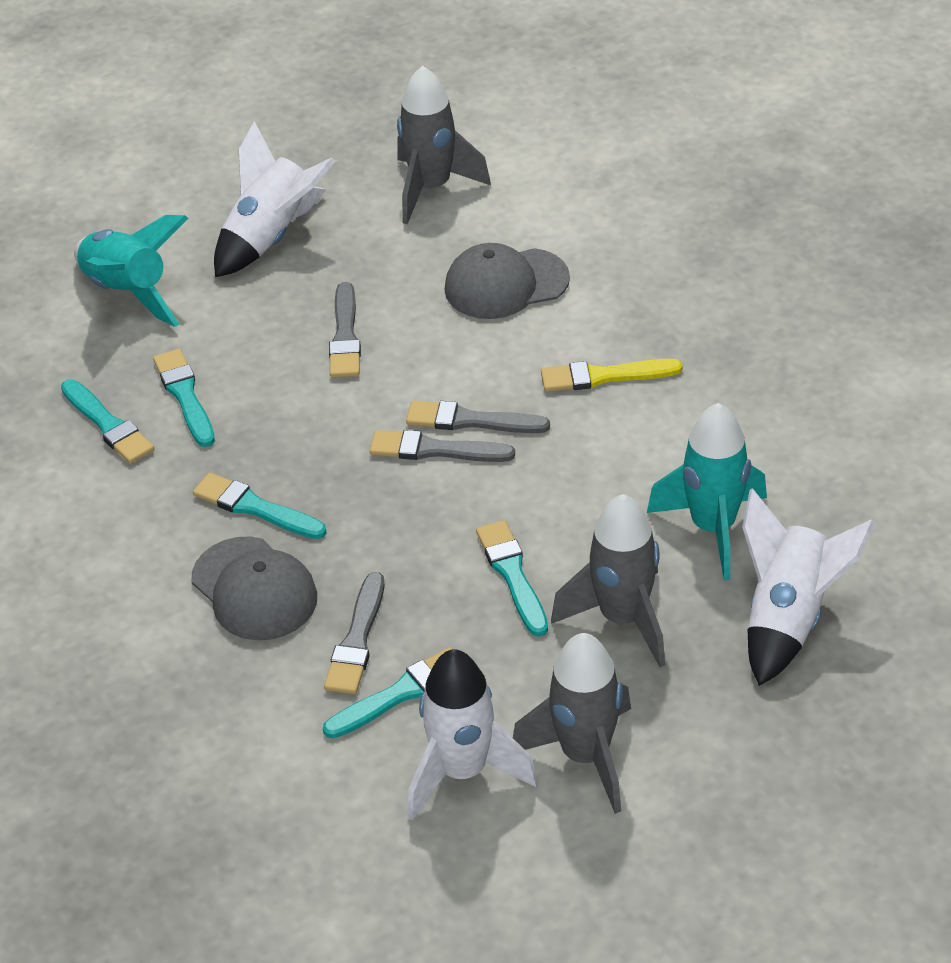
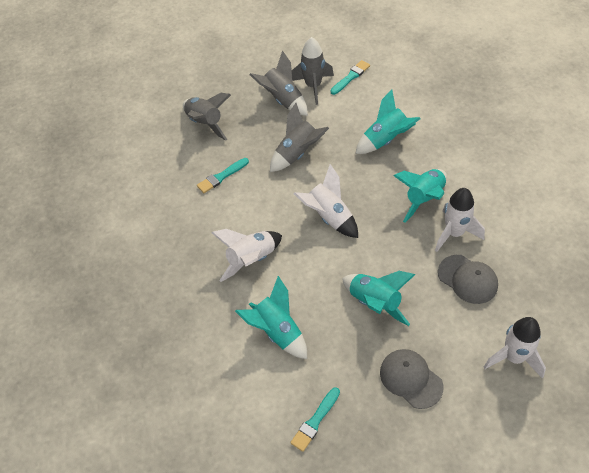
grey brush: 4 -> 0
grey rocket: 3 -> 4
turquoise brush: 5 -> 3
turquoise rocket: 2 -> 4
white rocket: 3 -> 4
yellow brush: 1 -> 0

